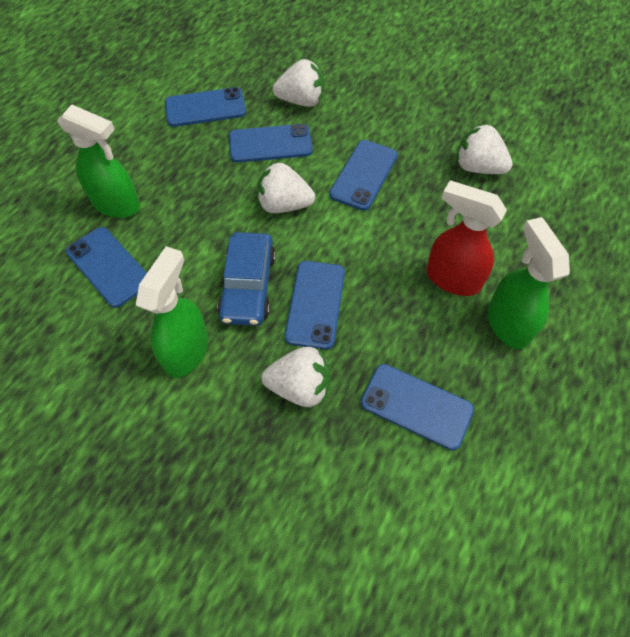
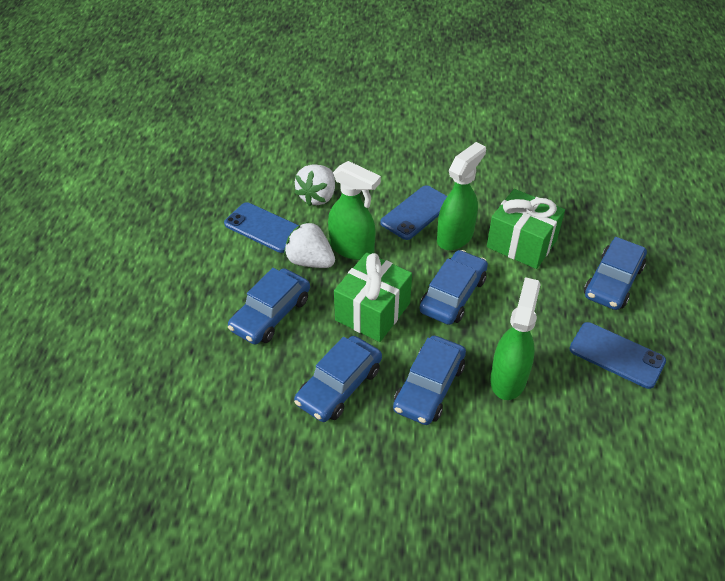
blue car: 1 -> 5
blue phone: 6 -> 3
green gift: 0 -> 2
red spray bottle: 1 -> 0
white strawberry: 4 -> 2

